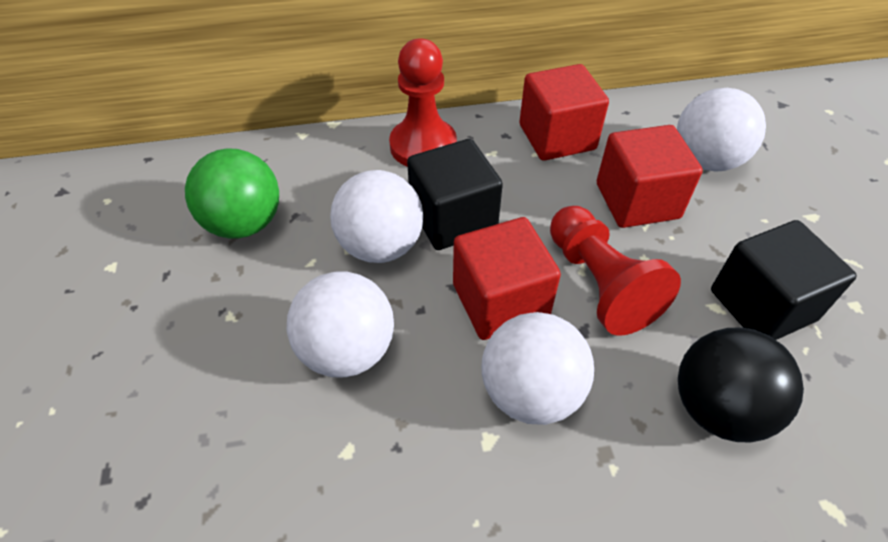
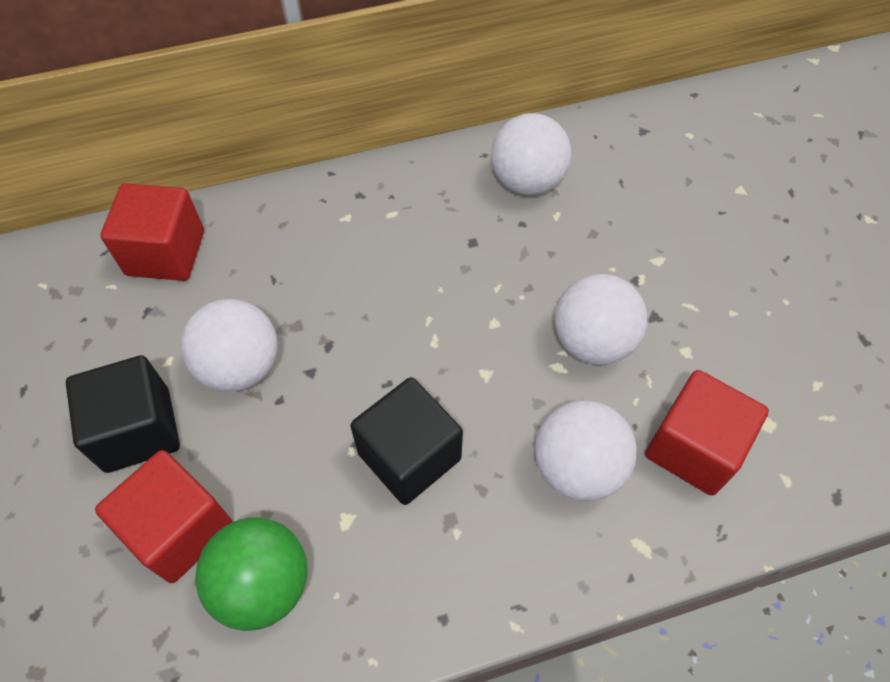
black ball: 1 -> 0
red pawn: 2 -> 0

